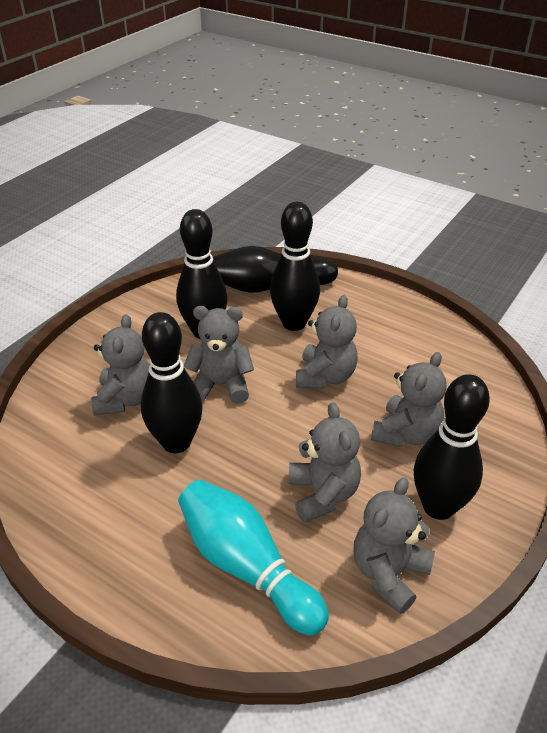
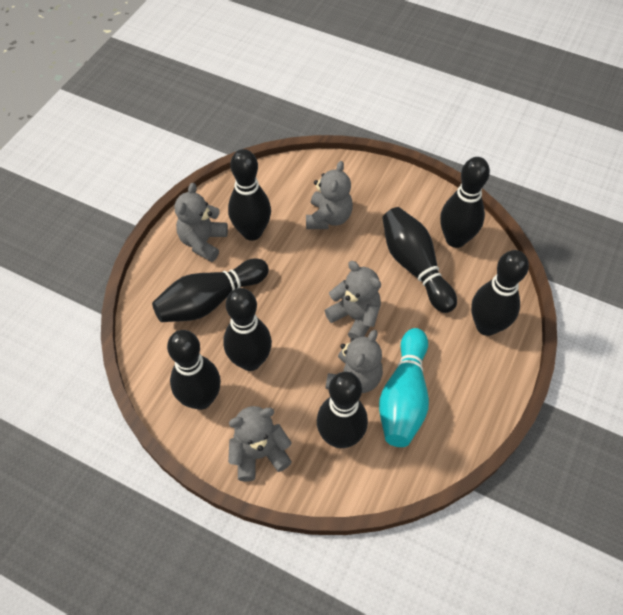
black bowling pin: 5 -> 8
grey teddy bear: 6 -> 5

